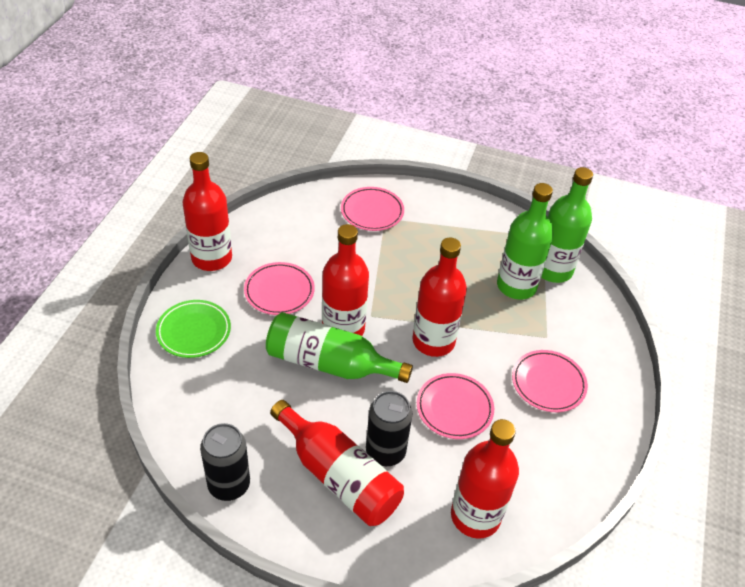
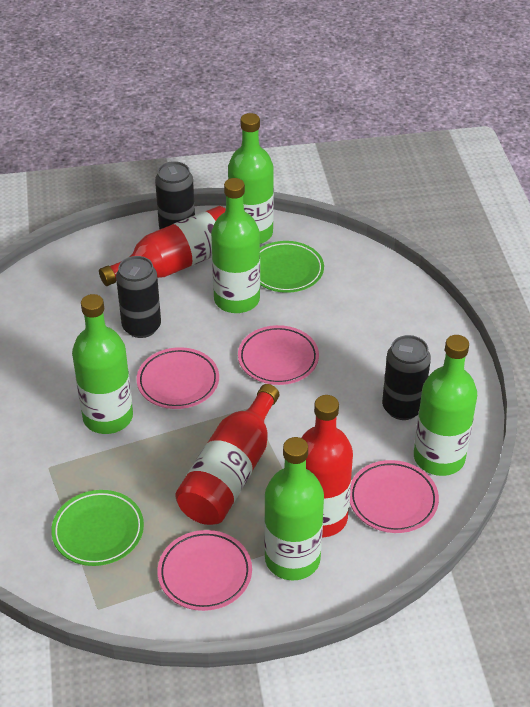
black can: 2 -> 3
green bottle: 3 -> 5
green plate: 1 -> 2
red bottle: 5 -> 3

